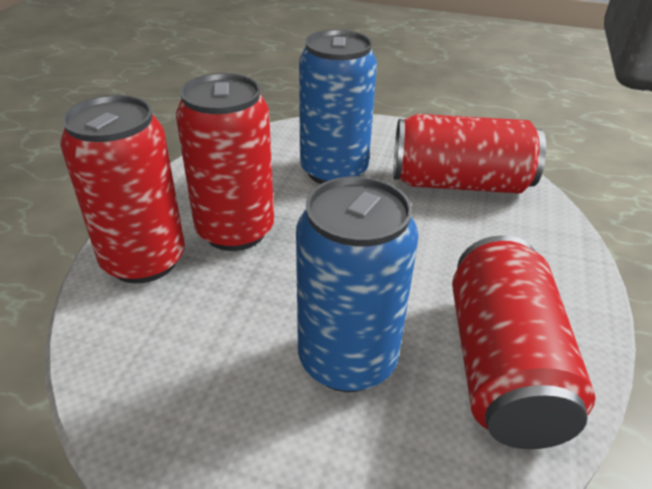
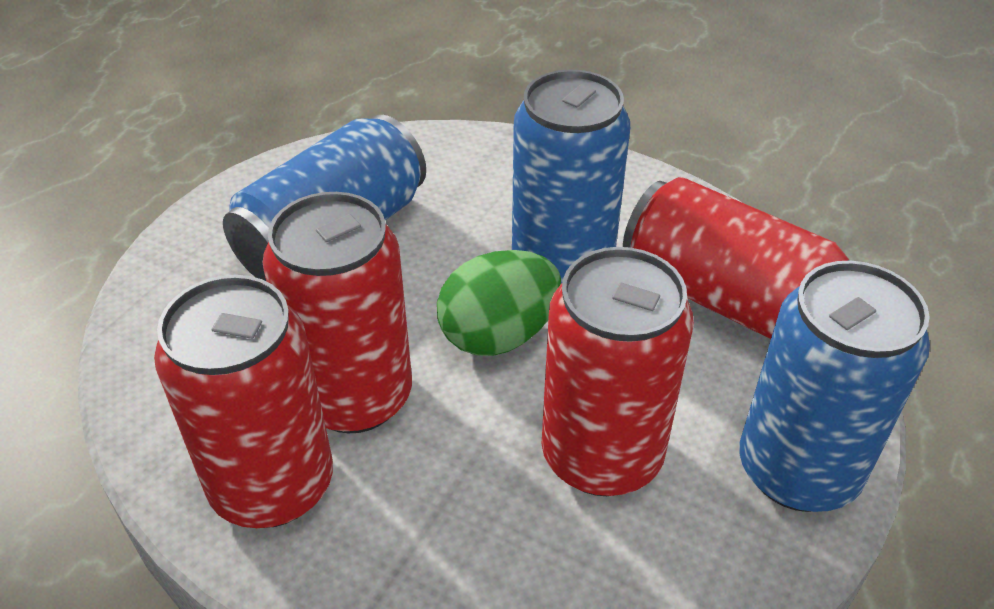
blue can: 2 -> 3
green egg: 0 -> 1

